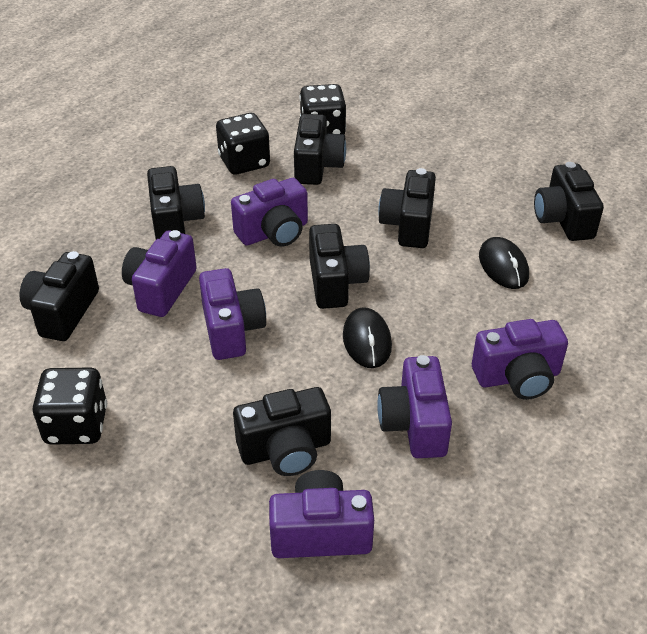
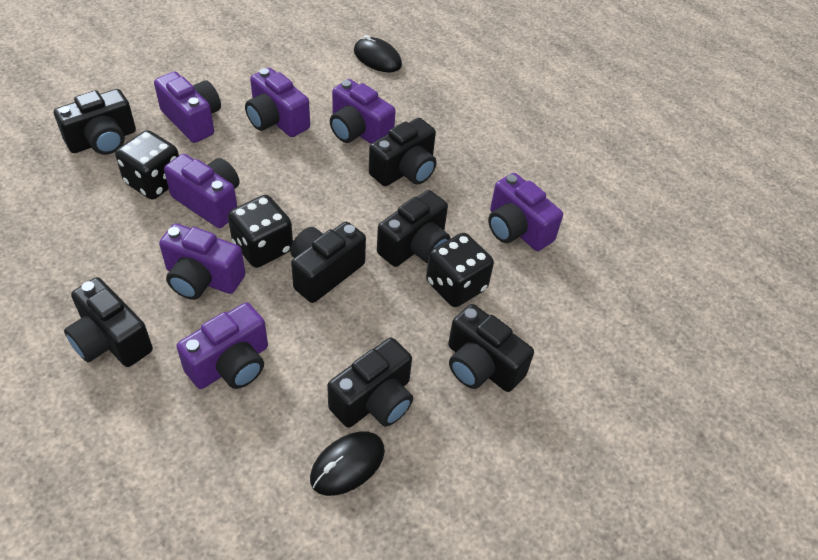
purple camera: 6 -> 7

